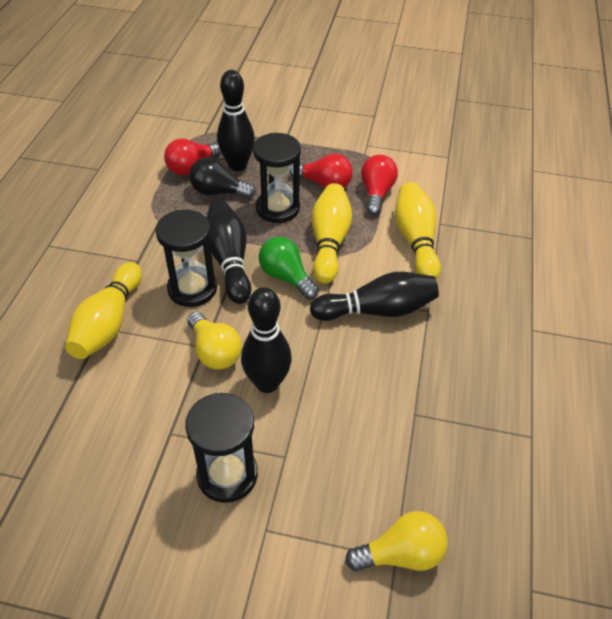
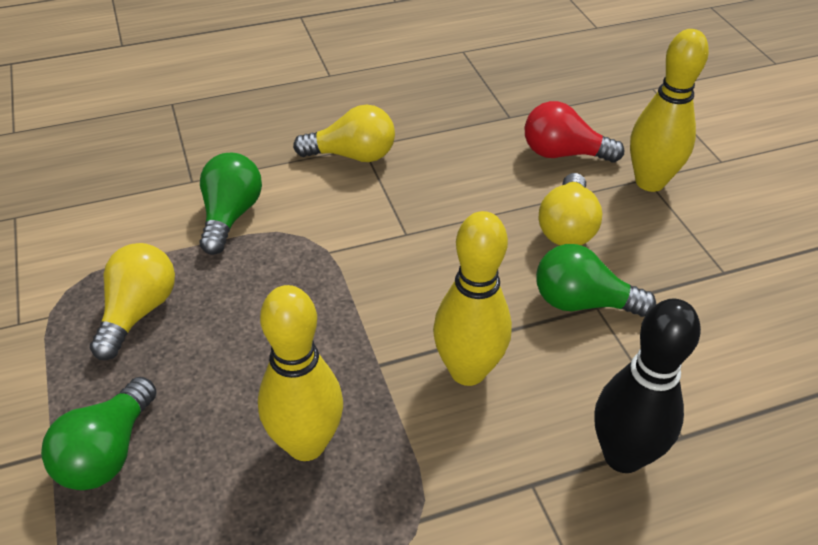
black bowling pin: 4 -> 1
black hourglass: 3 -> 0
black light bulb: 1 -> 0
green light bulb: 1 -> 3
red light bulb: 3 -> 1
yellow light bulb: 2 -> 3

